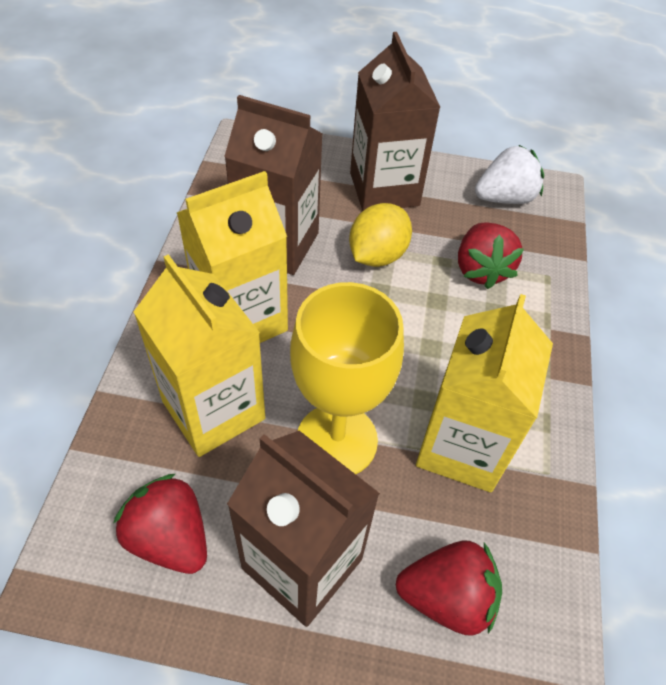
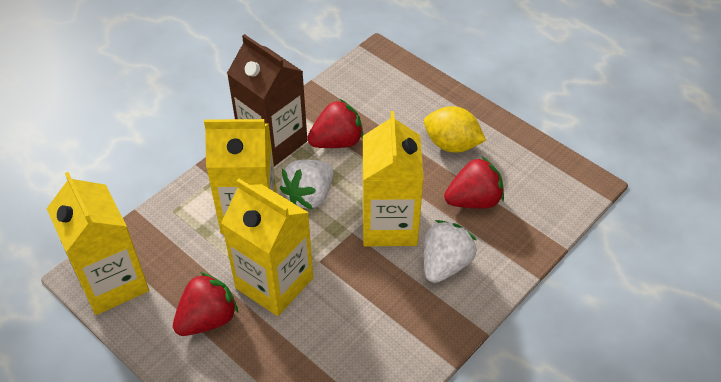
brown carton: 3 -> 1
white strawberry: 1 -> 2
yellow carton: 3 -> 4
yellow goblet: 1 -> 0

